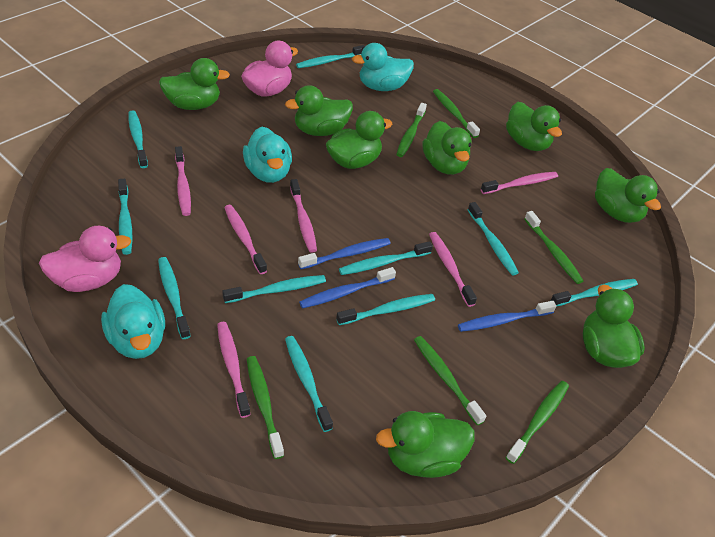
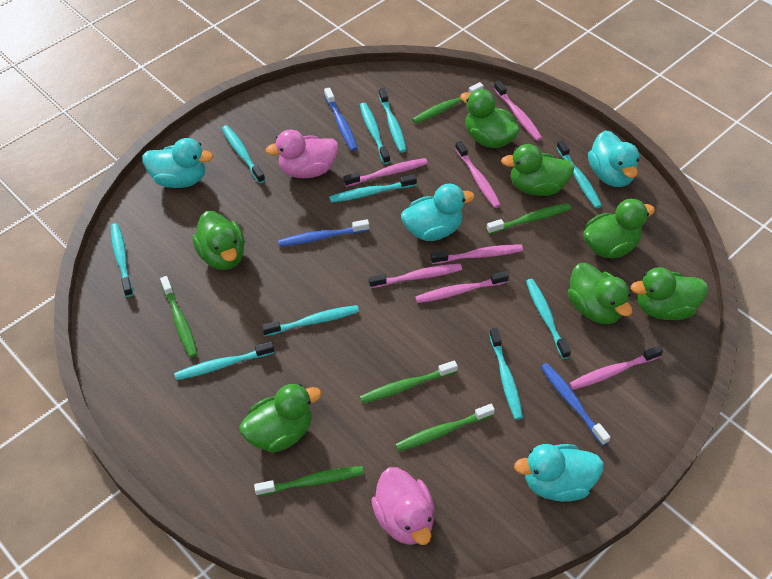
green duck: 8 -> 7
pink toothbrush: 6 -> 7
turquoise duck: 3 -> 4

